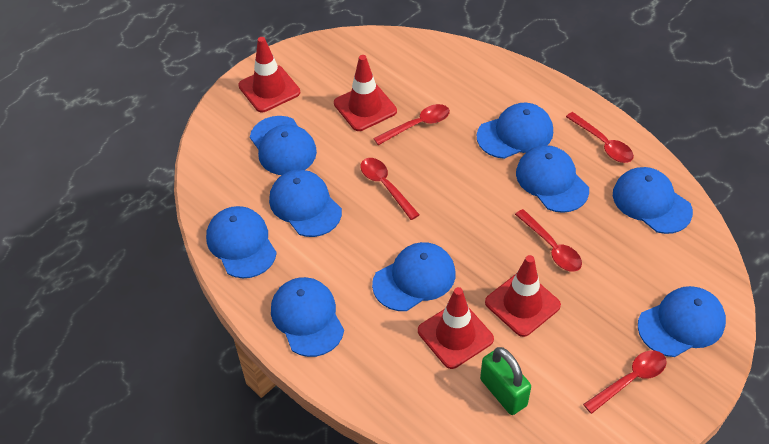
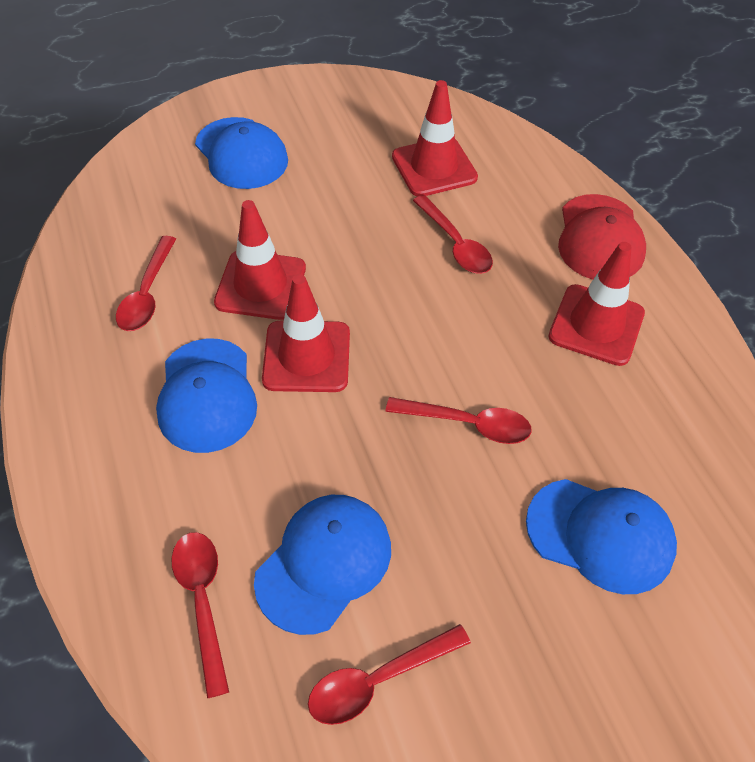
blue cap: 9 -> 4
green padlock: 1 -> 0
red cap: 0 -> 1

